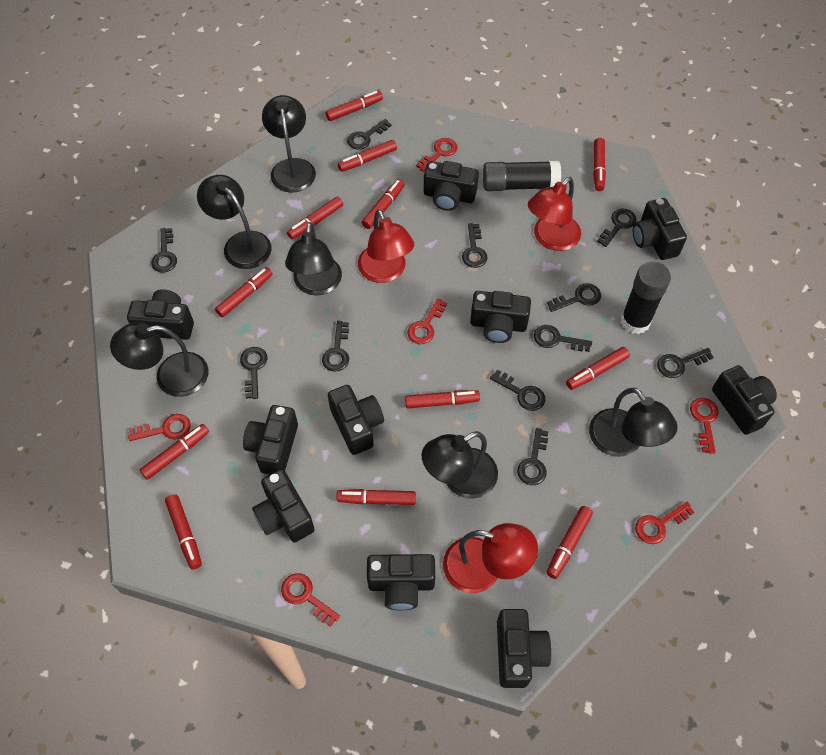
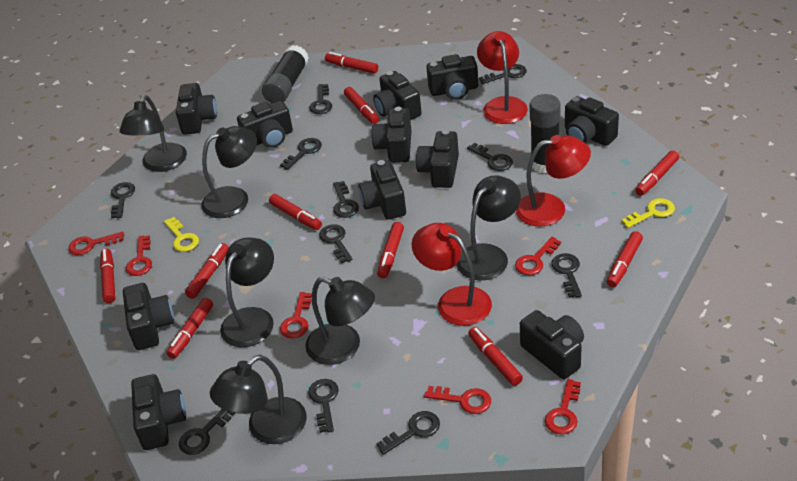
black camera: 10 -> 11
red marker: 12 -> 10
yellow key: 0 -> 2

